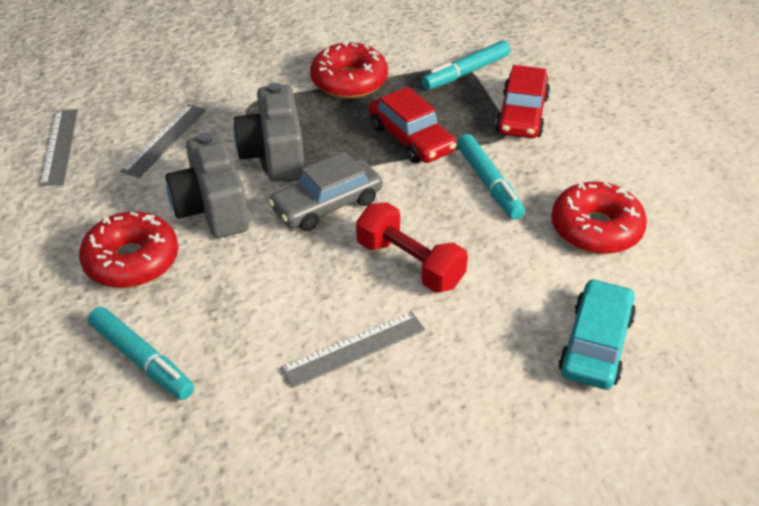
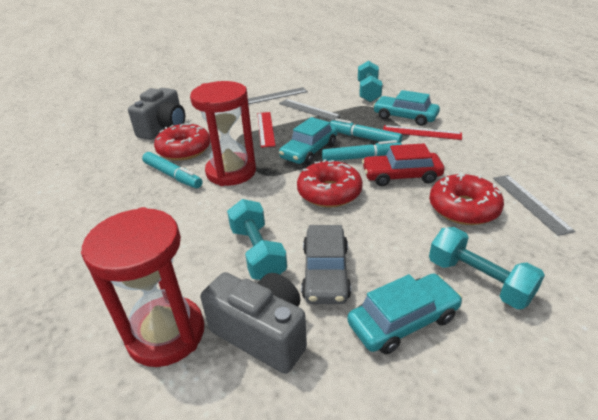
red car: 2 -> 1
red dumbbell: 1 -> 0
red hourglass: 0 -> 2
red ruler: 0 -> 2
turquoise car: 1 -> 3
turquoise dumbbell: 0 -> 3

